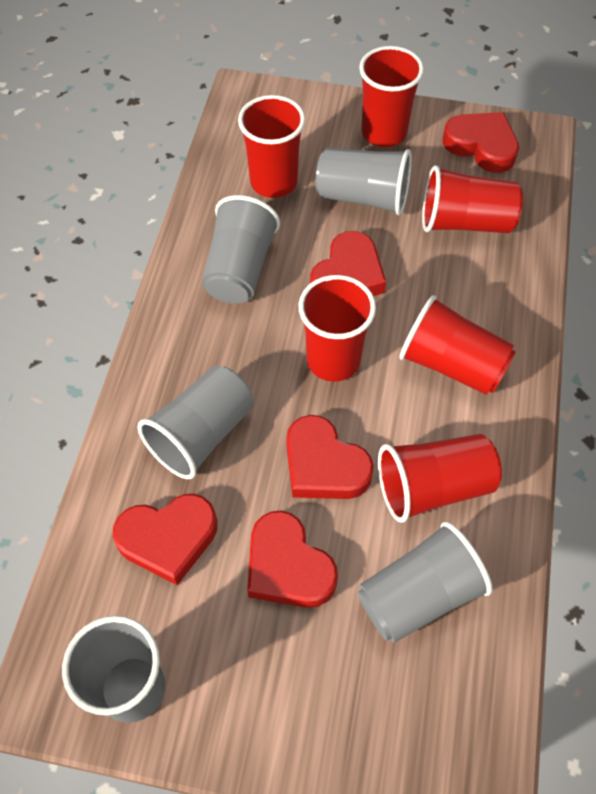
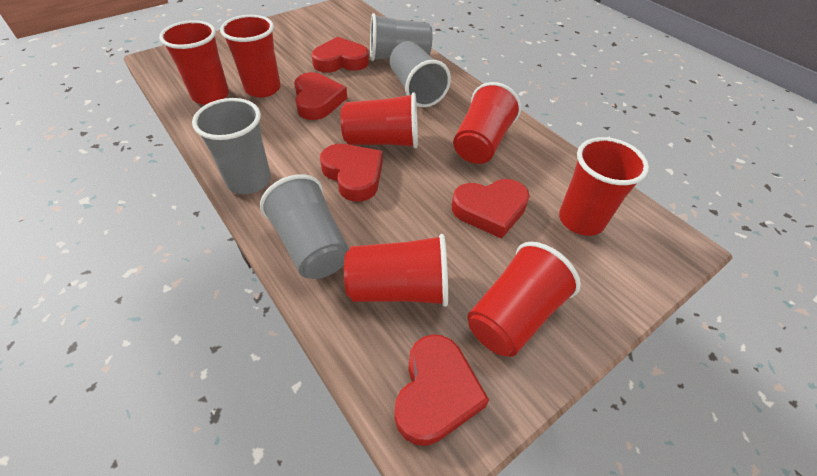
grey cup: 5 -> 4
red cup: 6 -> 7

